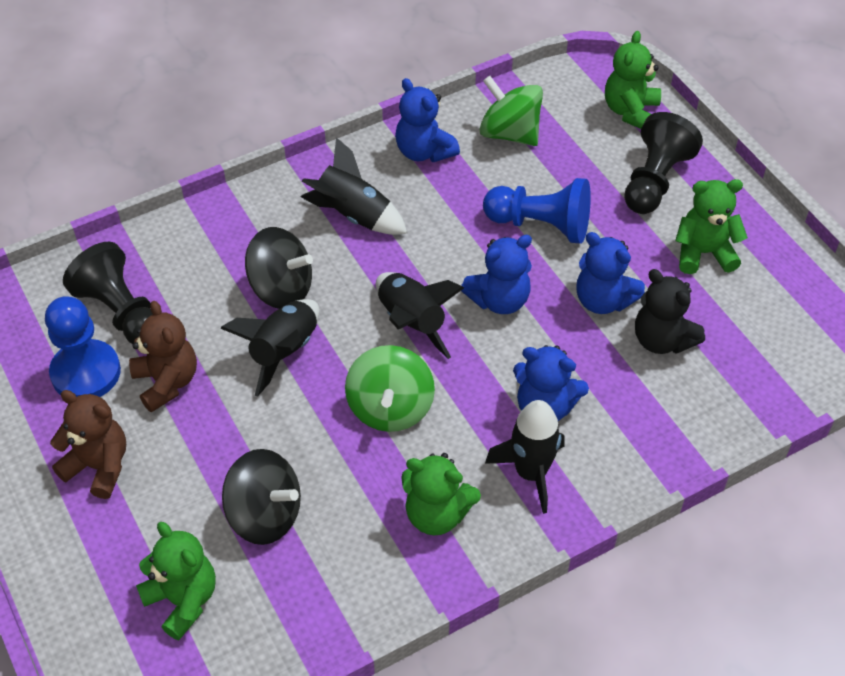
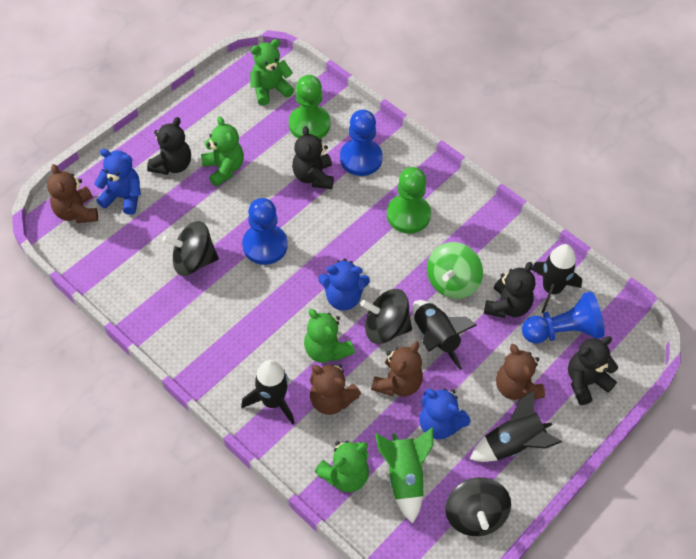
black pawn: 2 -> 0
black spinning top: 2 -> 3
black teddy bear: 1 -> 4
blue pawn: 2 -> 3
blue teddy bear: 4 -> 3
brown teddy bear: 2 -> 4
green pawn: 0 -> 2
green rocket: 0 -> 1
green spinning top: 2 -> 1

